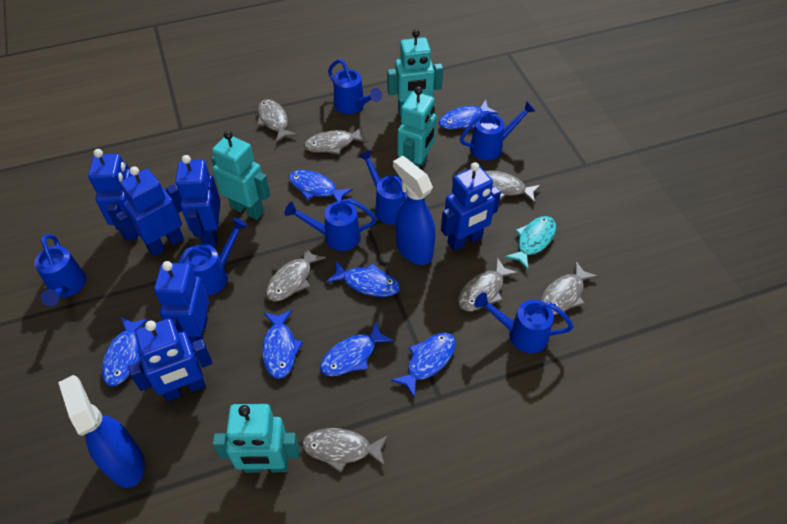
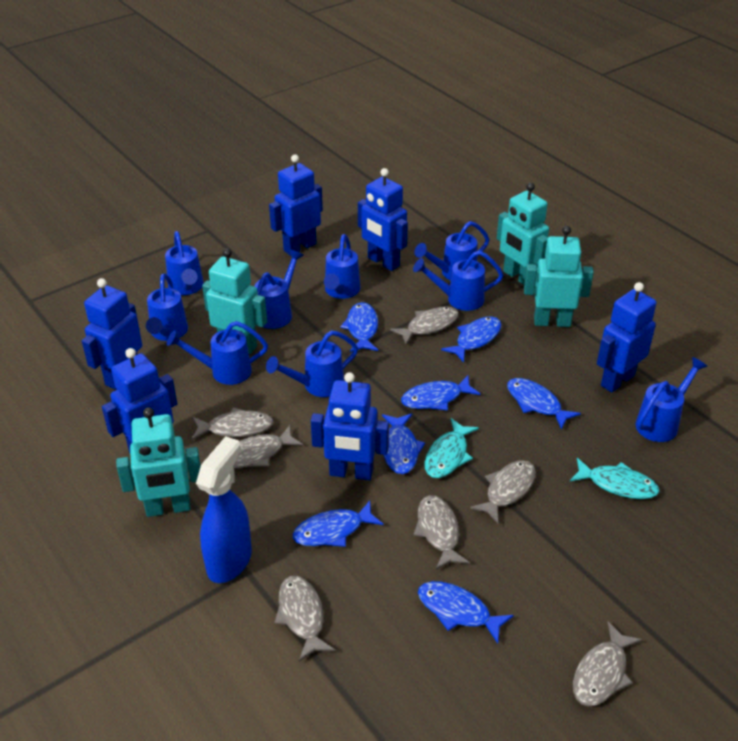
blue spray bottle: 2 -> 1
blue watering can: 7 -> 9
turquoise fish: 1 -> 2

